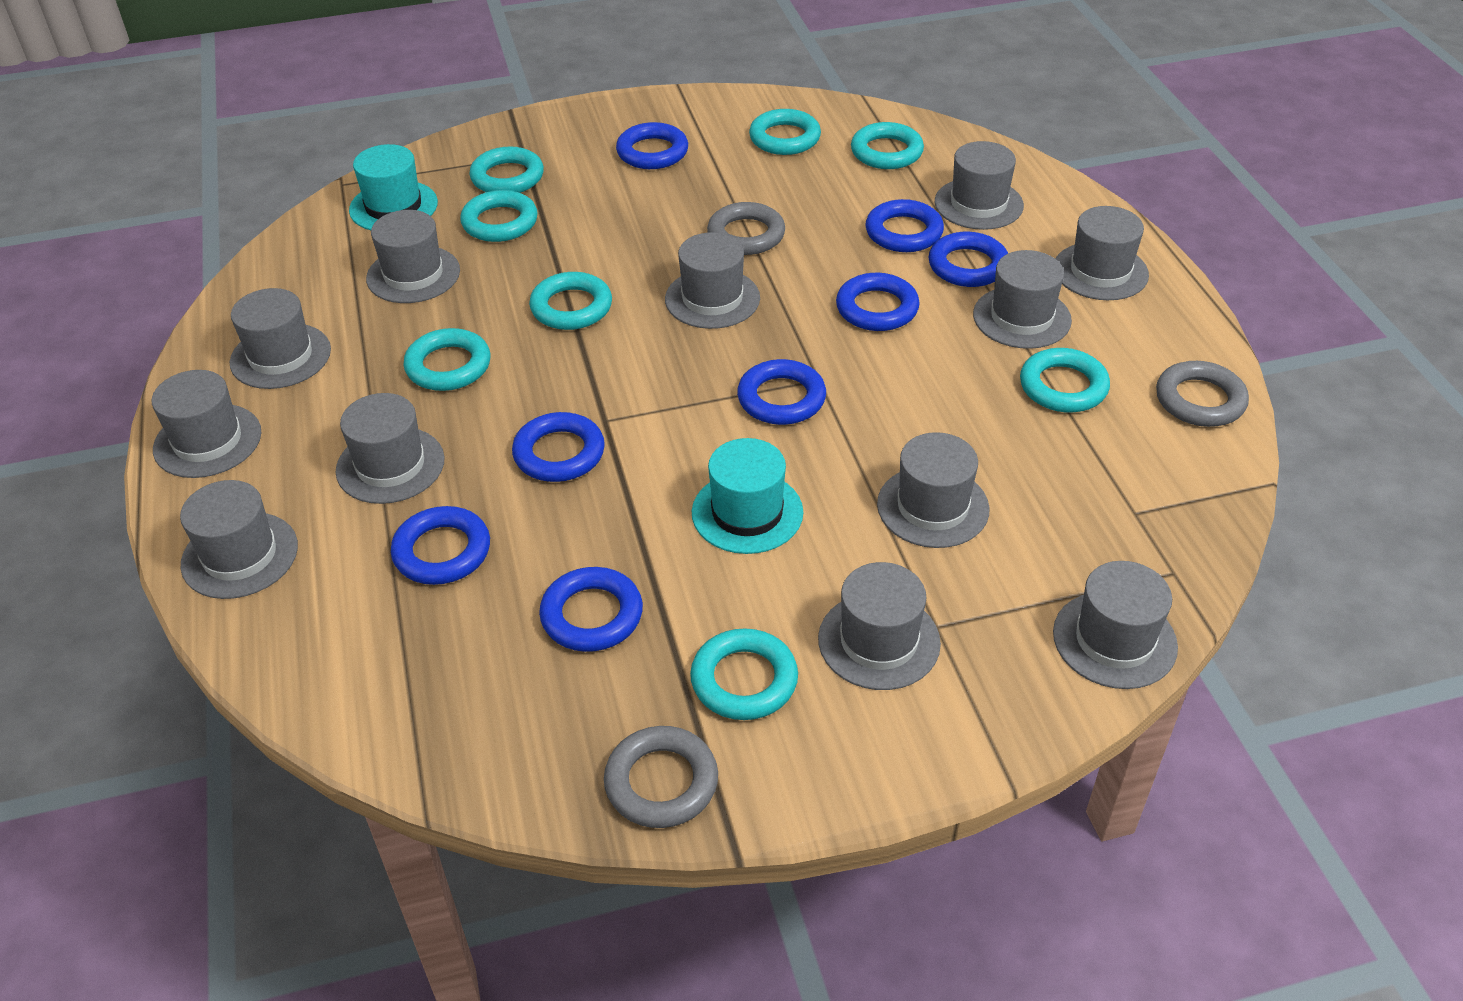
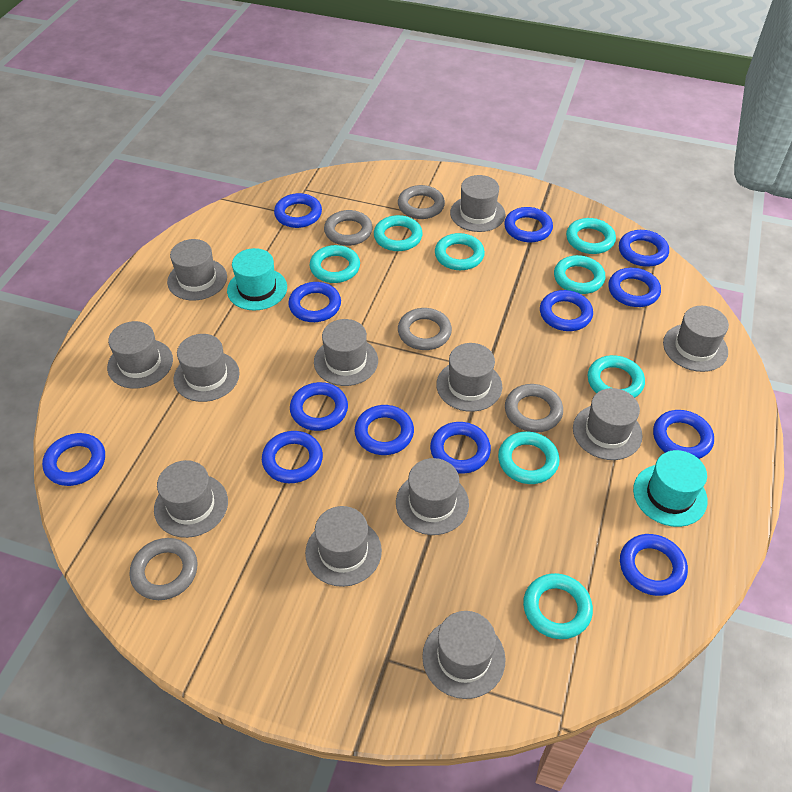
blue ring: 8 -> 13
grey ring: 3 -> 5

